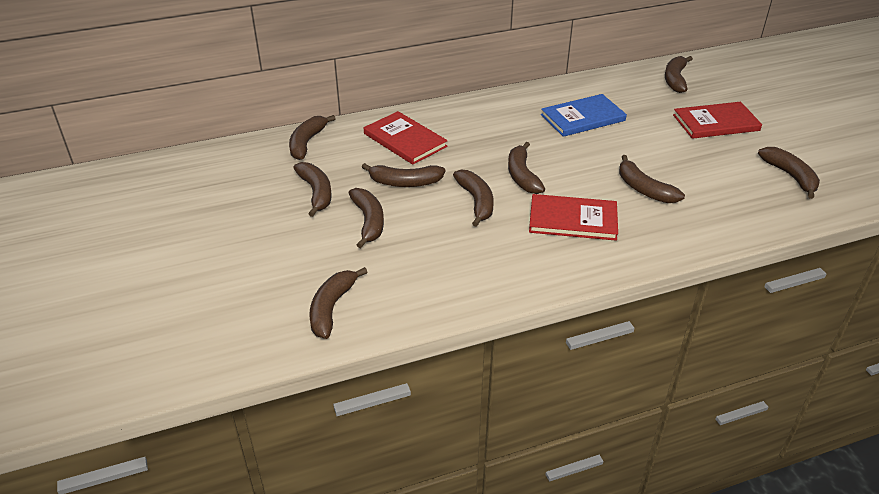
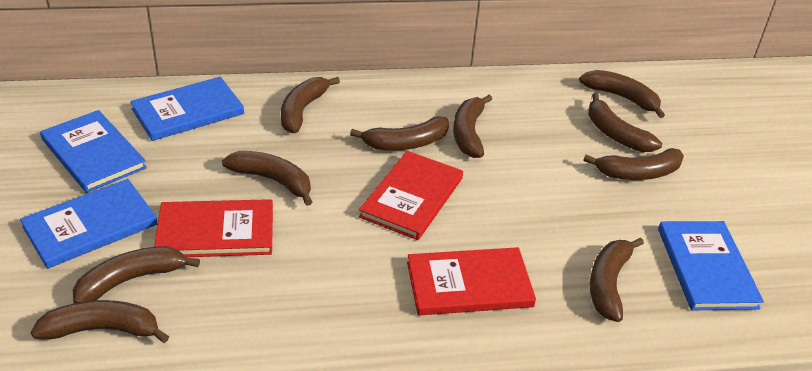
blue book: 1 -> 4

